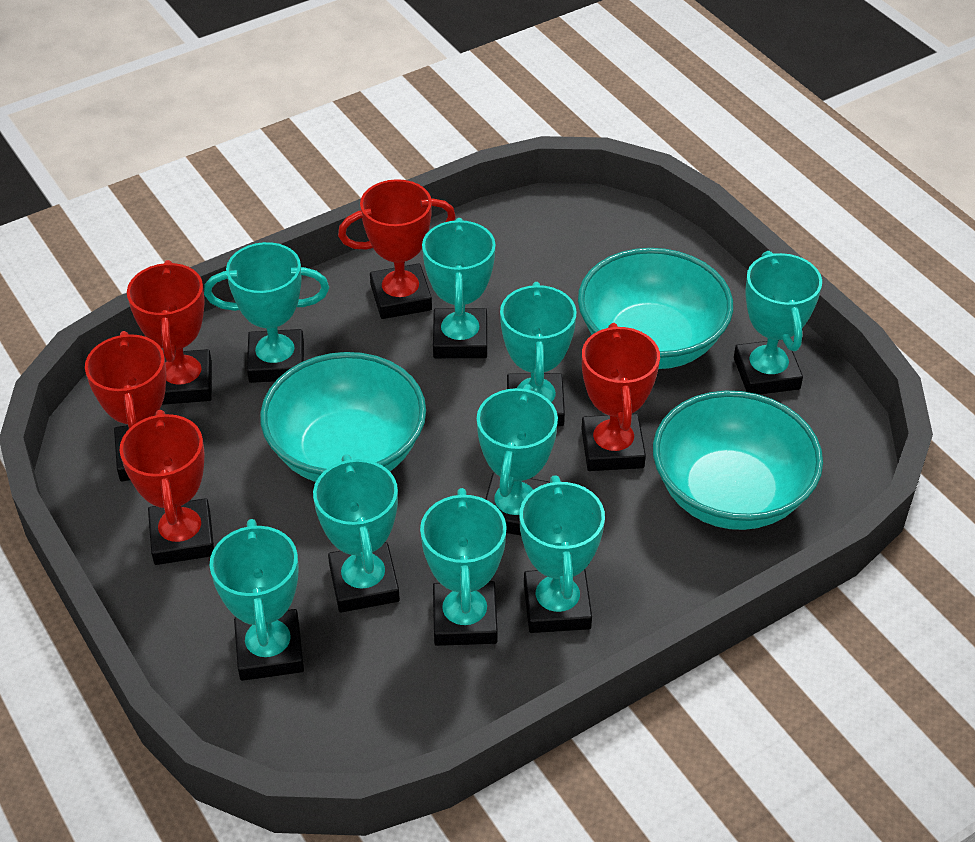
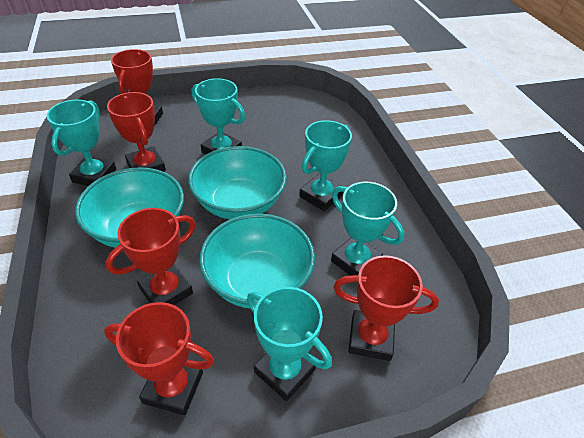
turquoise trophy: 9 -> 5

